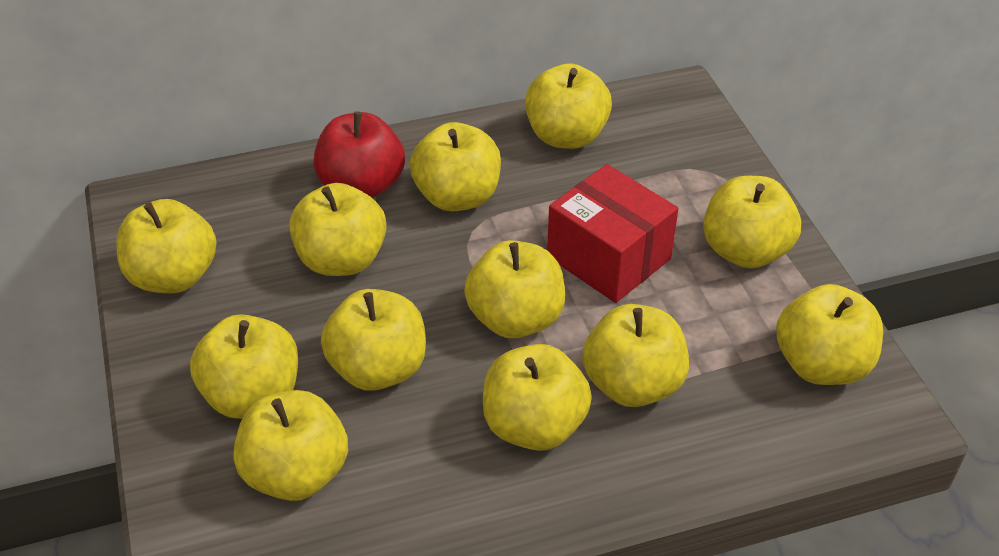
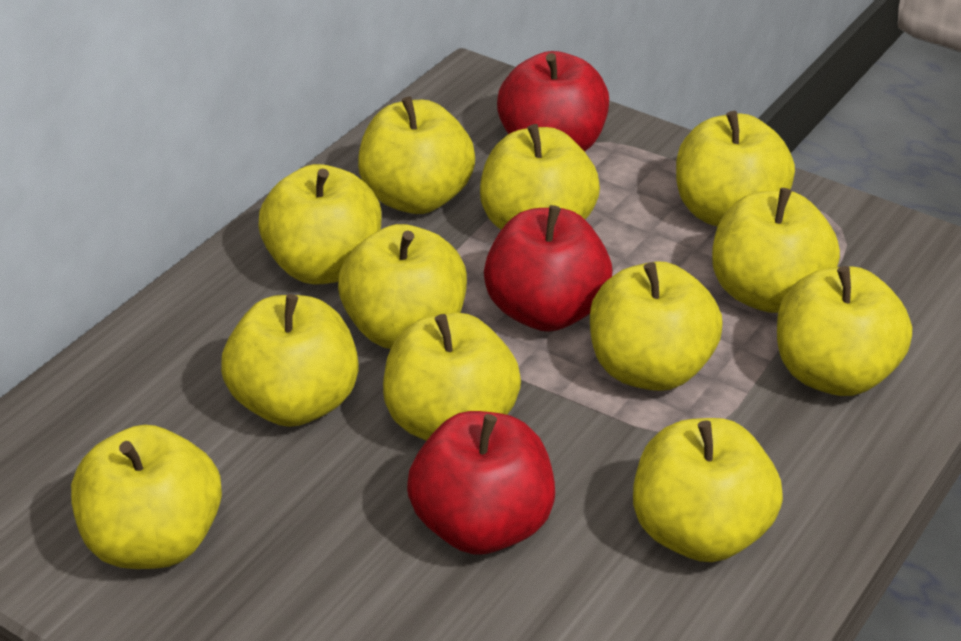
red apple: 1 -> 3
red box: 1 -> 0

